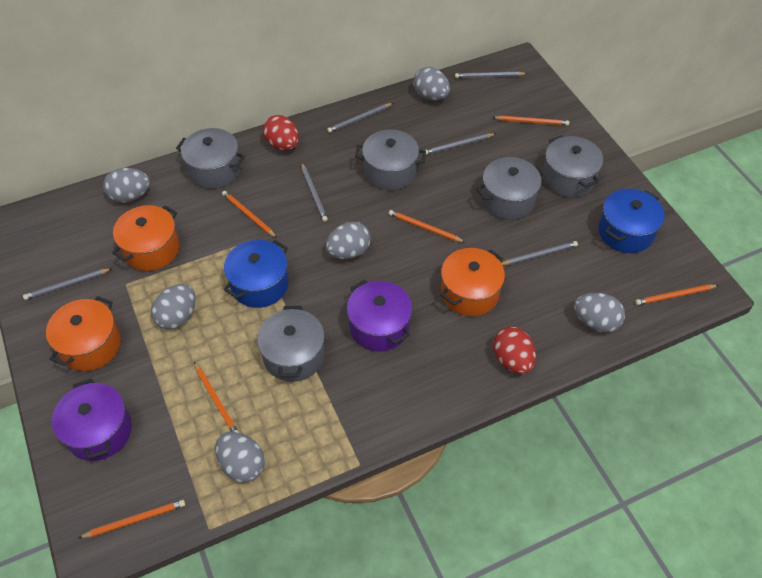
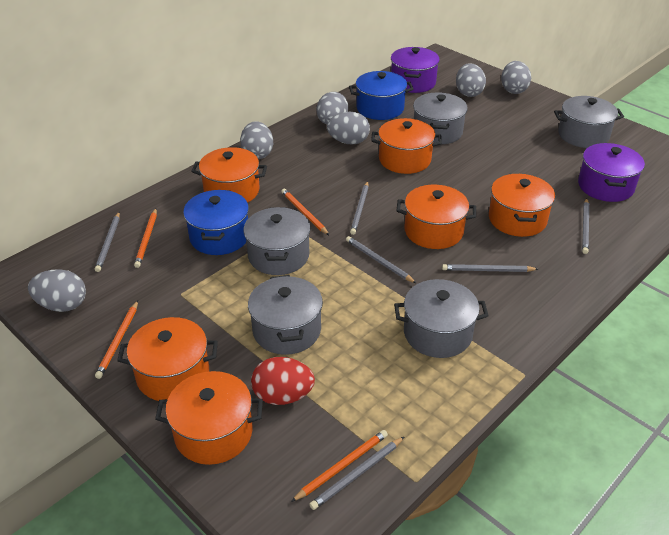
orange pencil: 6 -> 4
orange pot: 3 -> 6
red egg: 2 -> 1

